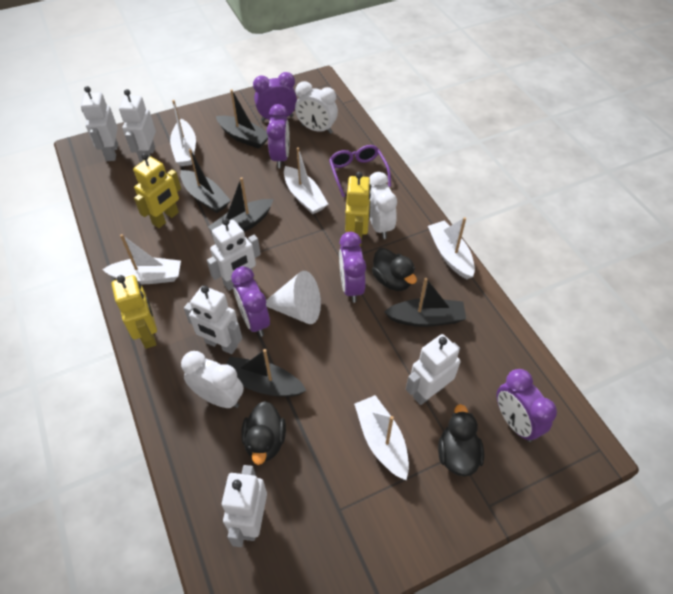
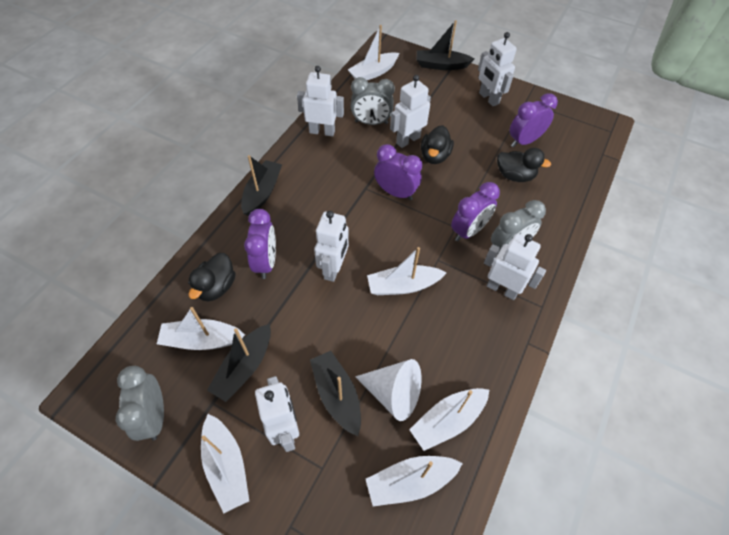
black boat: 5 -> 4
grey clock: 0 -> 3
purple clock: 5 -> 4
purple glasses: 1 -> 0
white boat: 5 -> 6
white clock: 3 -> 0
yellow robot: 3 -> 0

